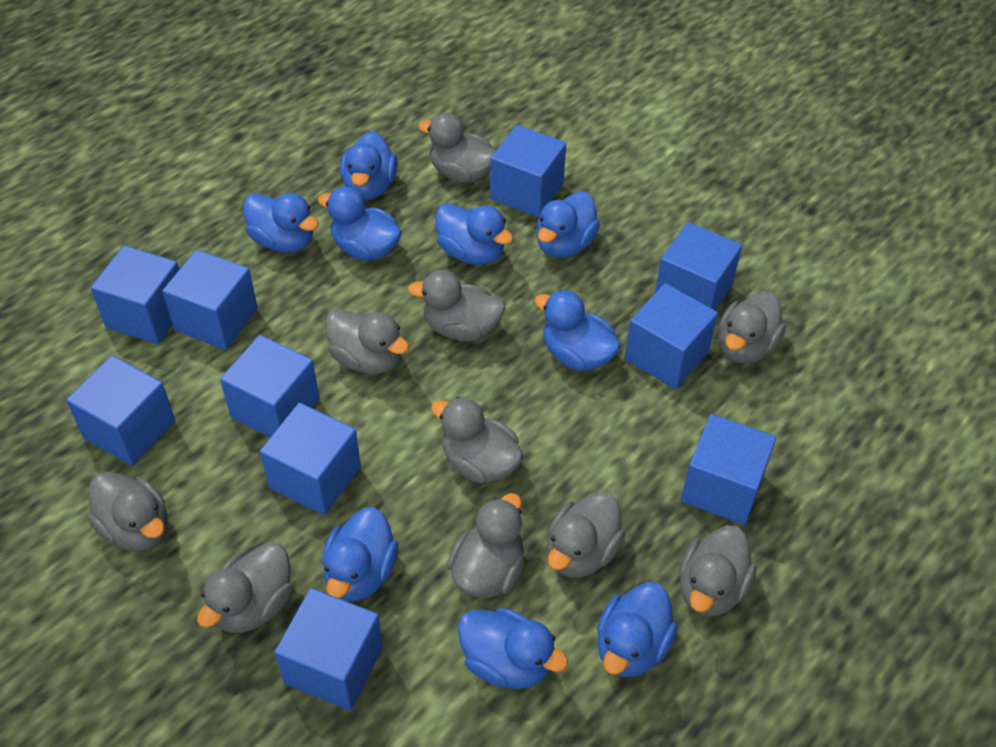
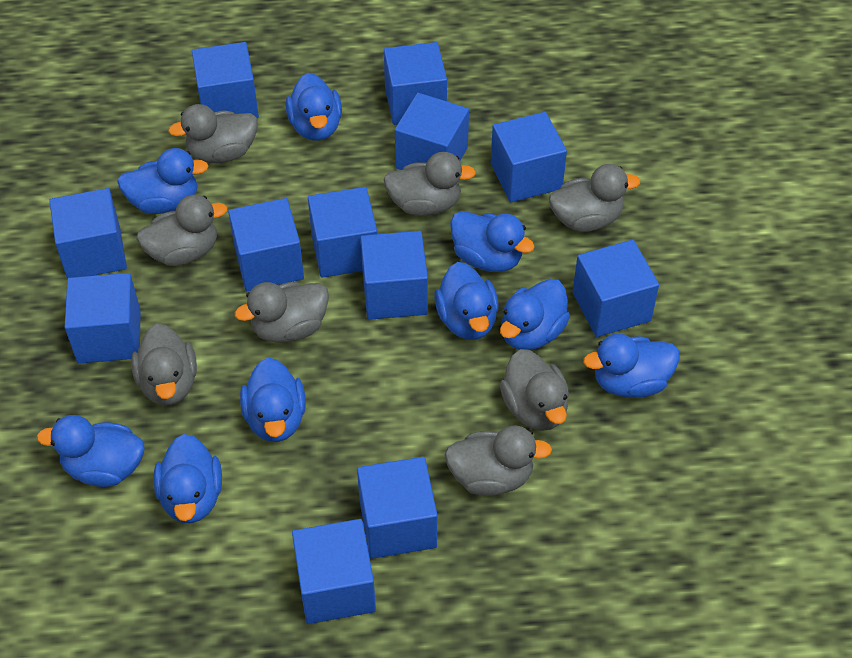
blue cube: 10 -> 12
grey duck: 10 -> 8

